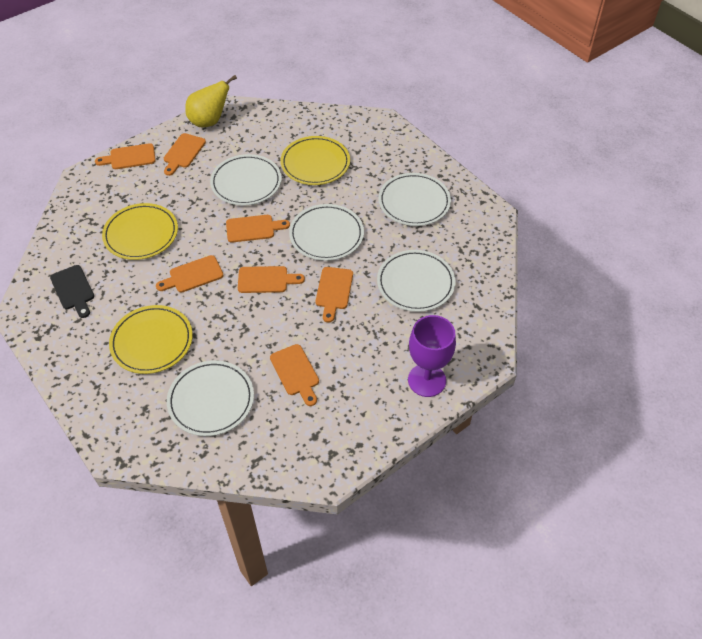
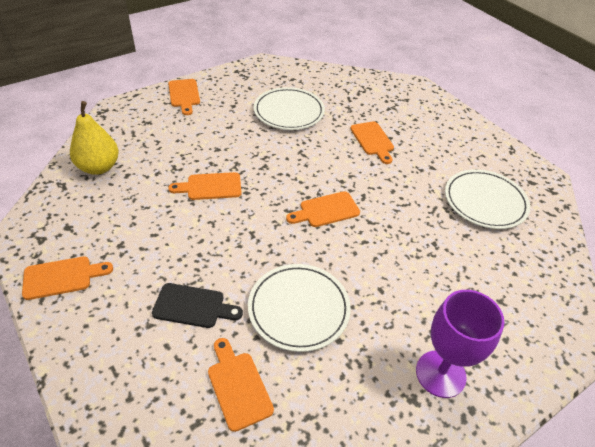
orange cutting board: 7 -> 6
white plate: 5 -> 3
yellow plate: 3 -> 0

